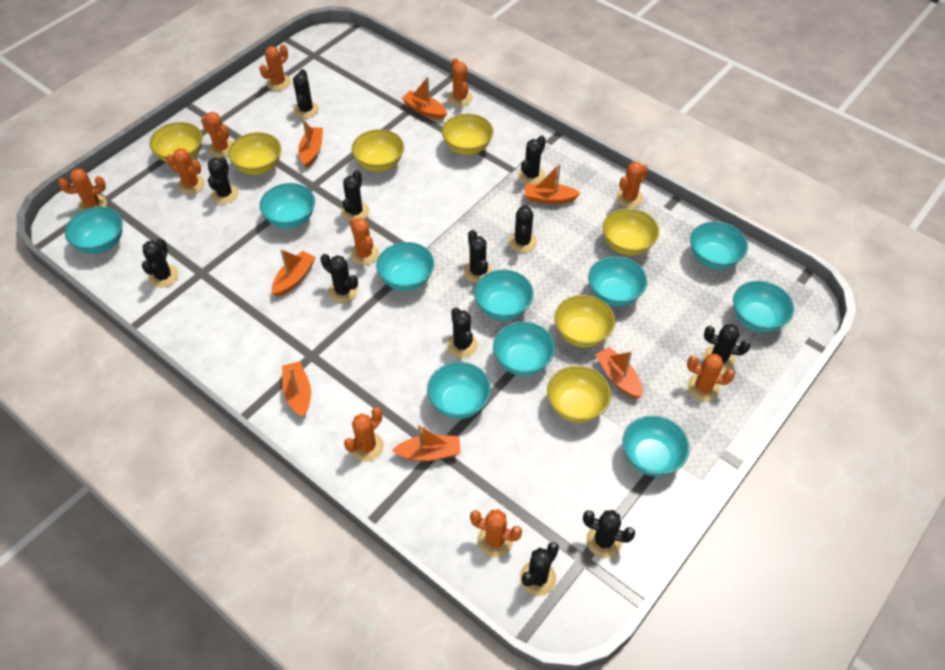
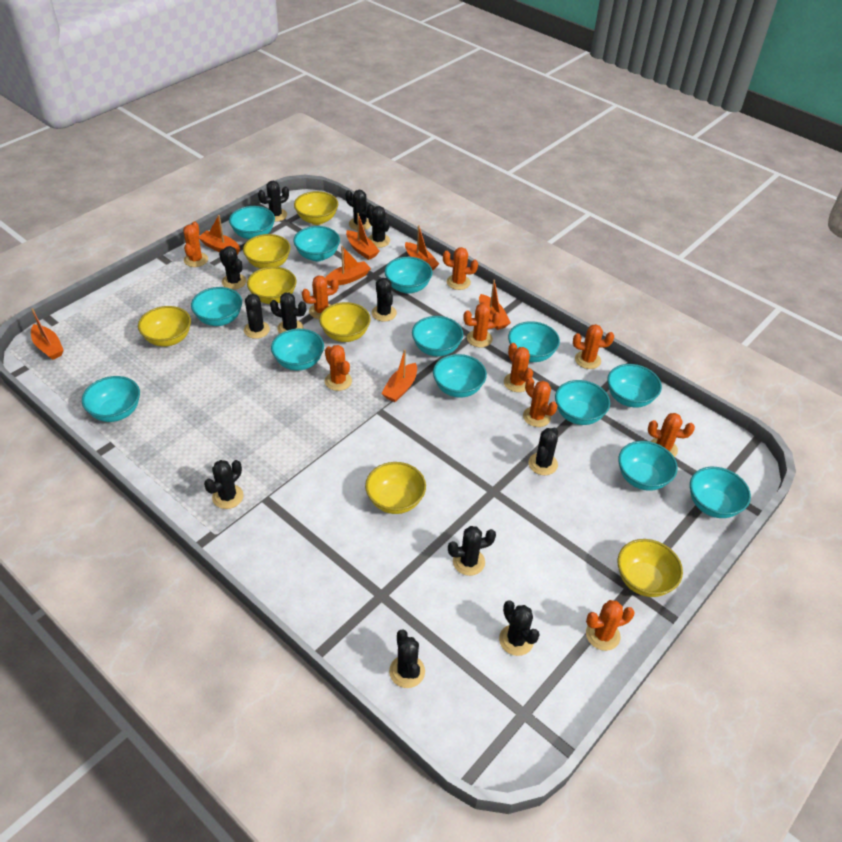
turquoise bowl: 10 -> 13

